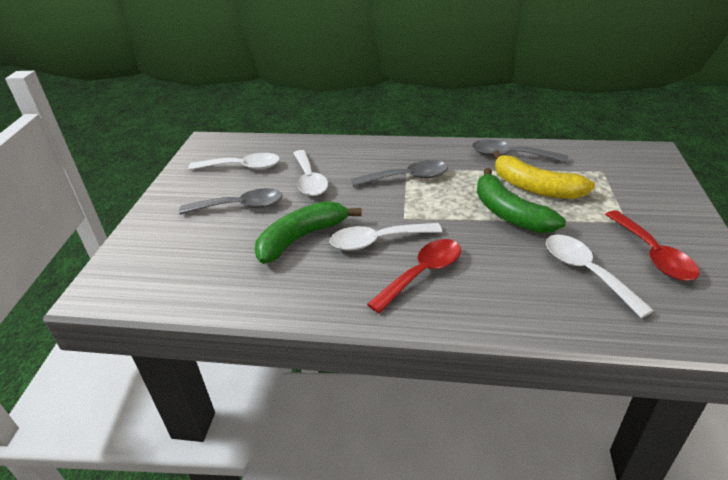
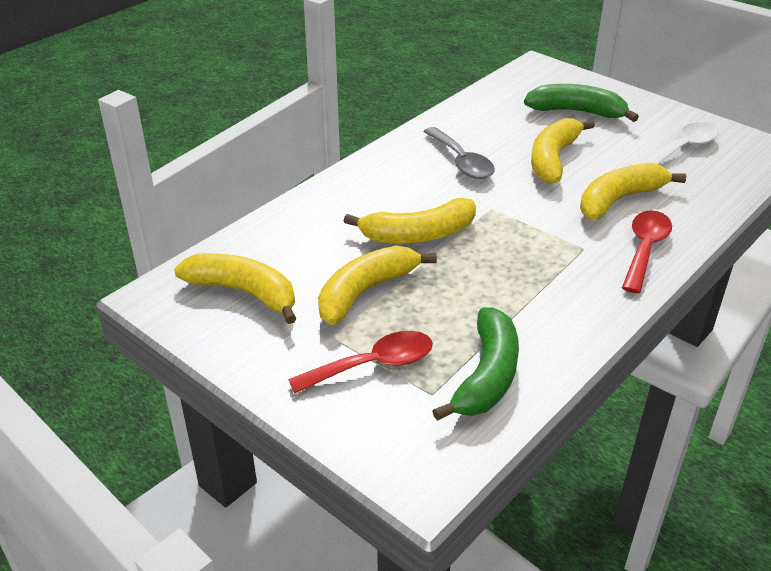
grey spoon: 3 -> 1
white spoon: 4 -> 1
yellow banana: 1 -> 5

